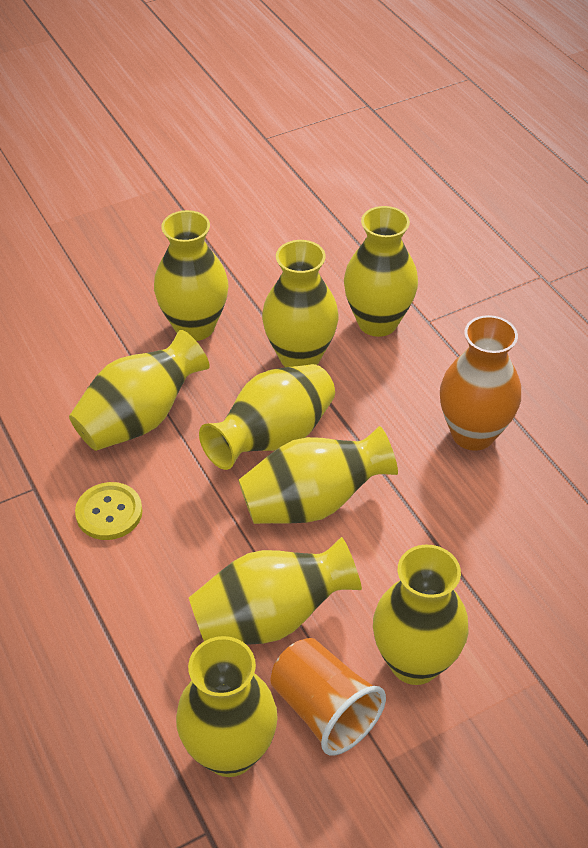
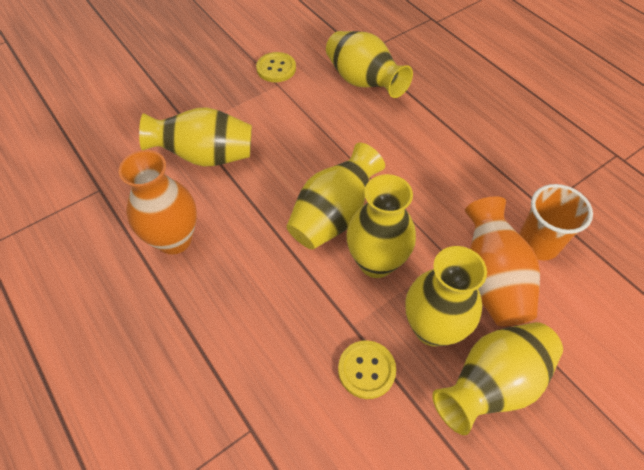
orange vase: 1 -> 2
yellow button: 1 -> 2
yellow vase: 9 -> 6

